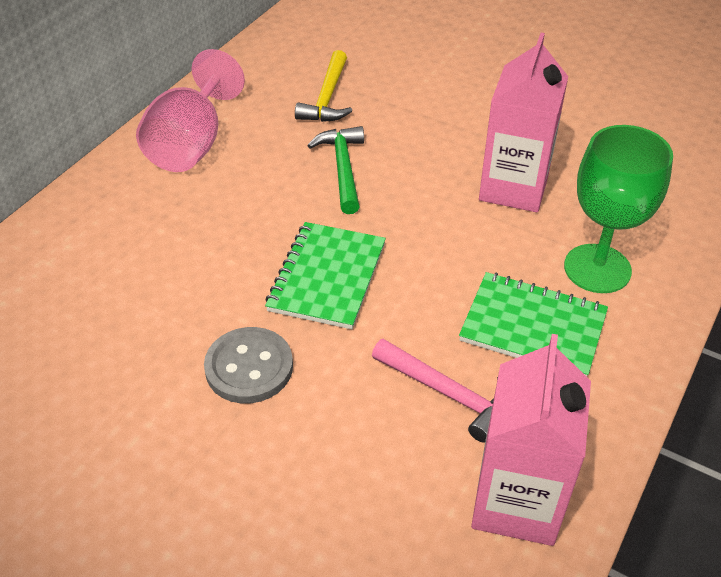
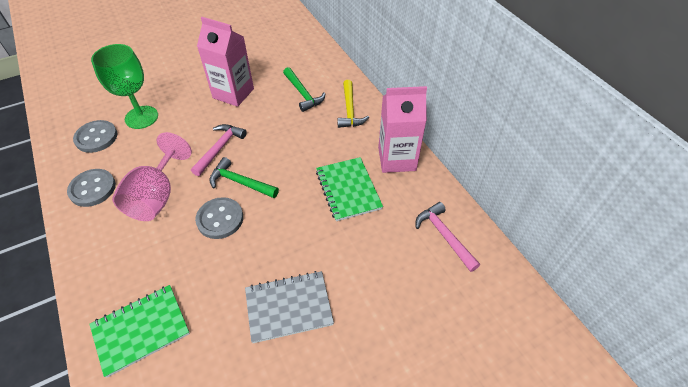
green hammer: 1 -> 2
grey button: 1 -> 3
grey notebook: 0 -> 1
pink hammer: 1 -> 2

